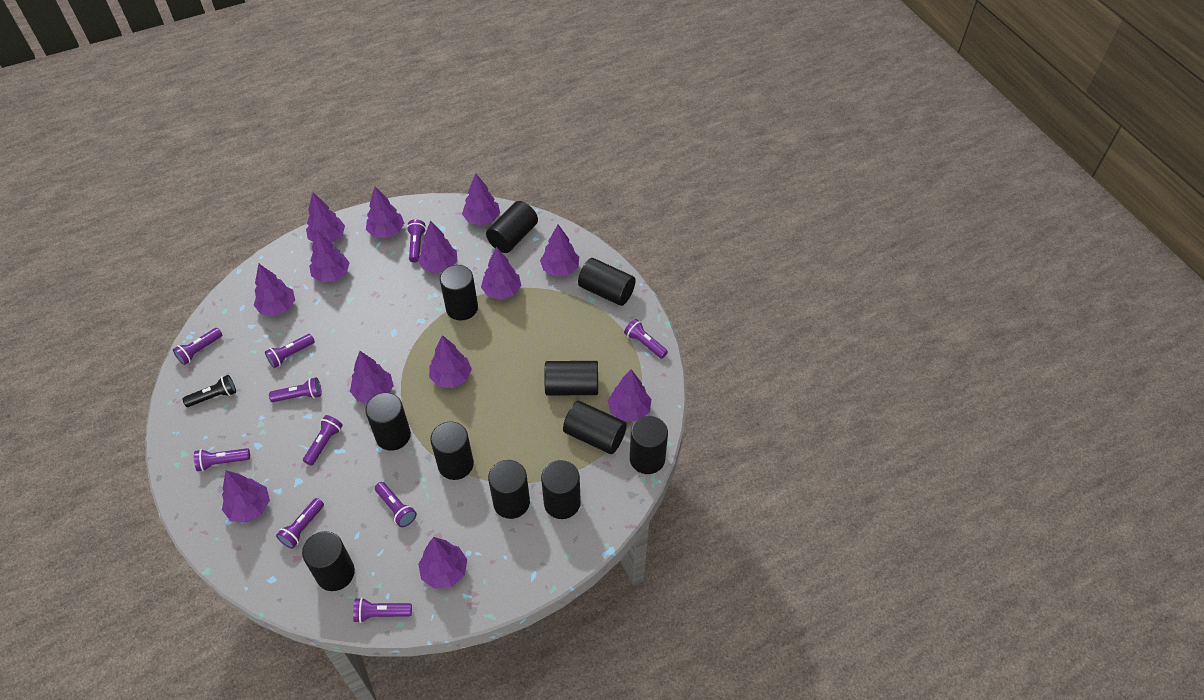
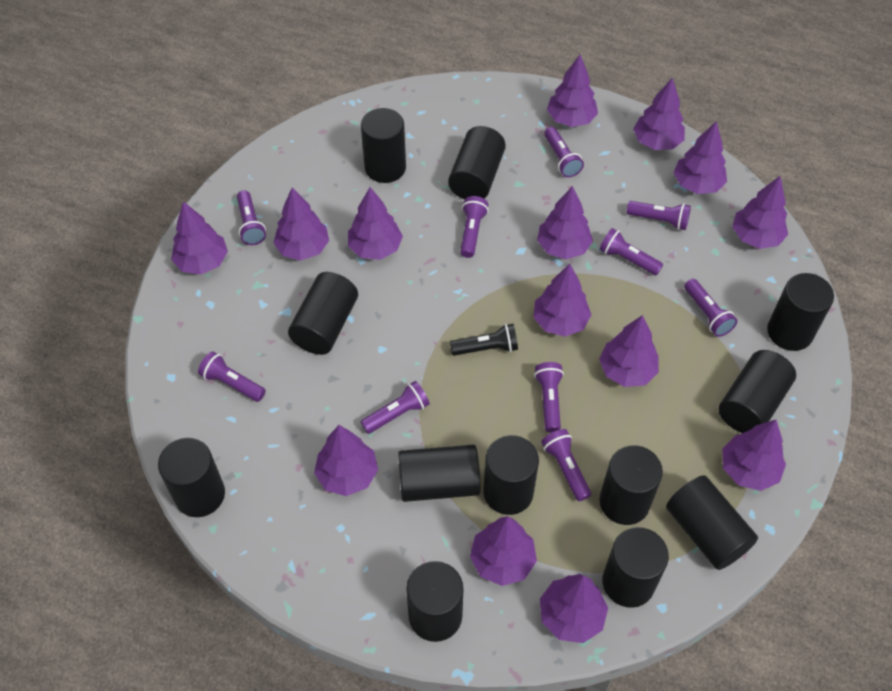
black cylinder: 11 -> 12
purple tree: 13 -> 14

